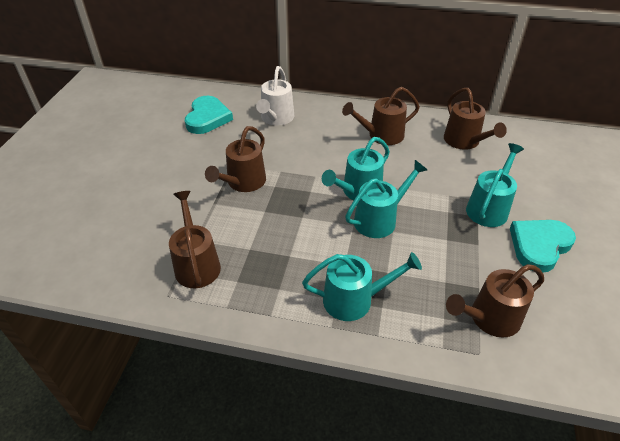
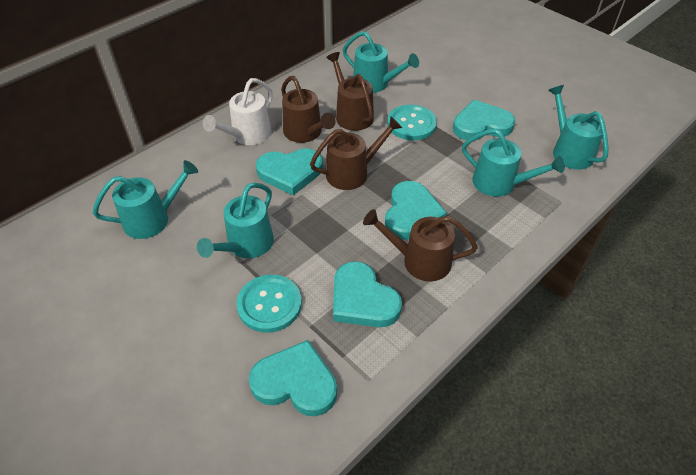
brown watering can: 5 -> 4
turquoise button: 0 -> 2
turquoise heart: 2 -> 5
turquoise watering can: 4 -> 5

